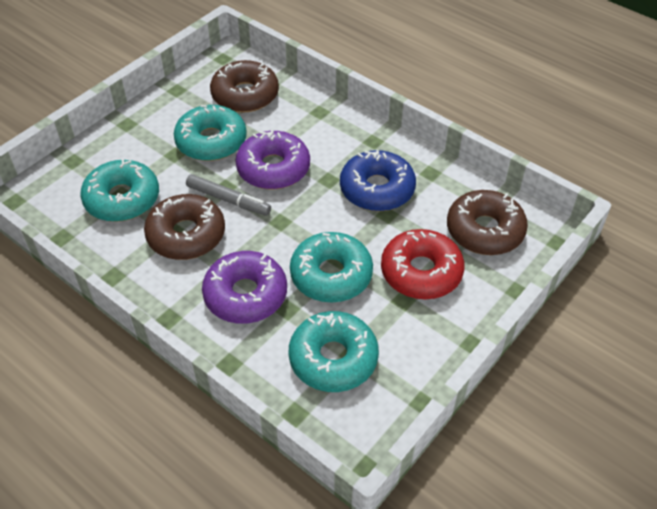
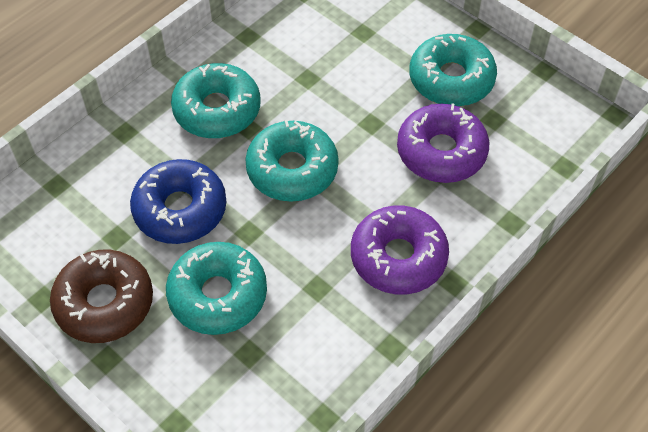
brown donut: 3 -> 1
grey marker: 1 -> 0
red donut: 1 -> 0

